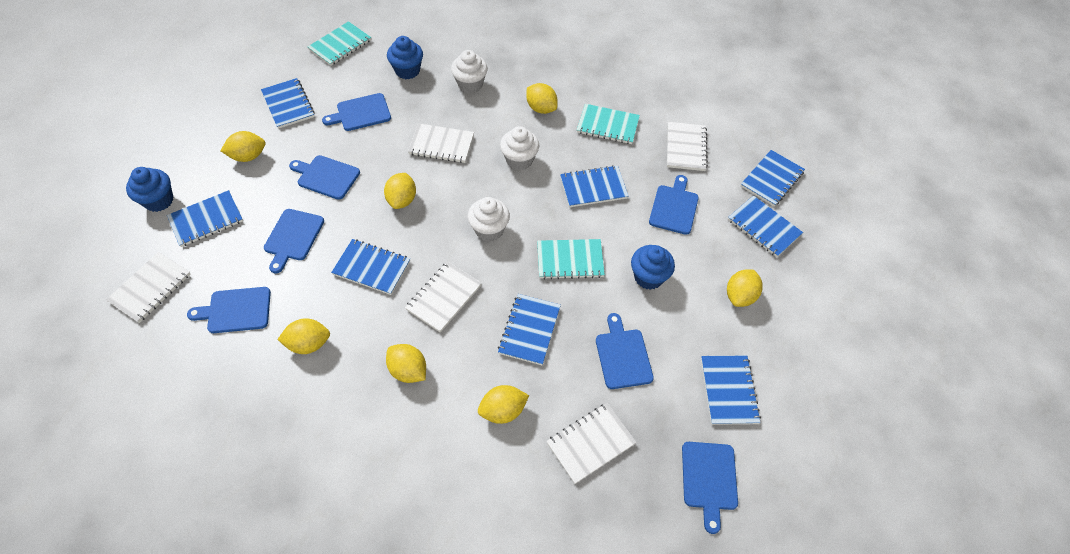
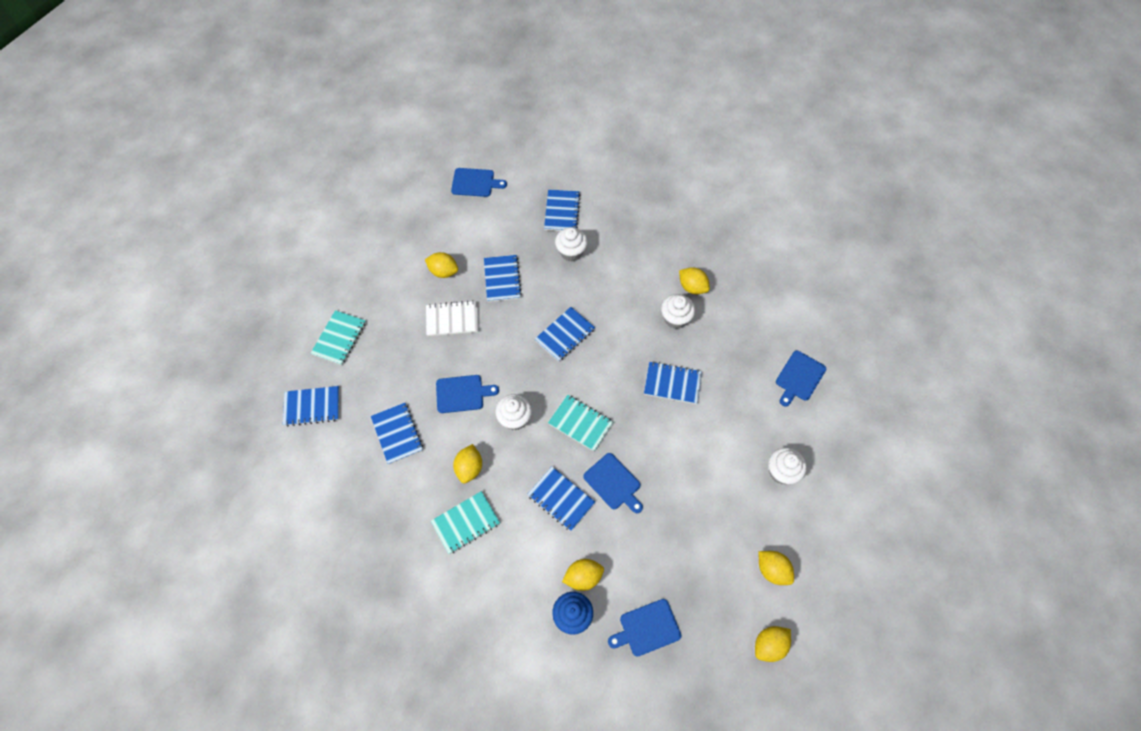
blue cupcake: 3 -> 1
blue cutting board: 7 -> 5
blue notebook: 8 -> 7
white cupcake: 3 -> 4
white notebook: 5 -> 1
yellow lemon: 7 -> 6

